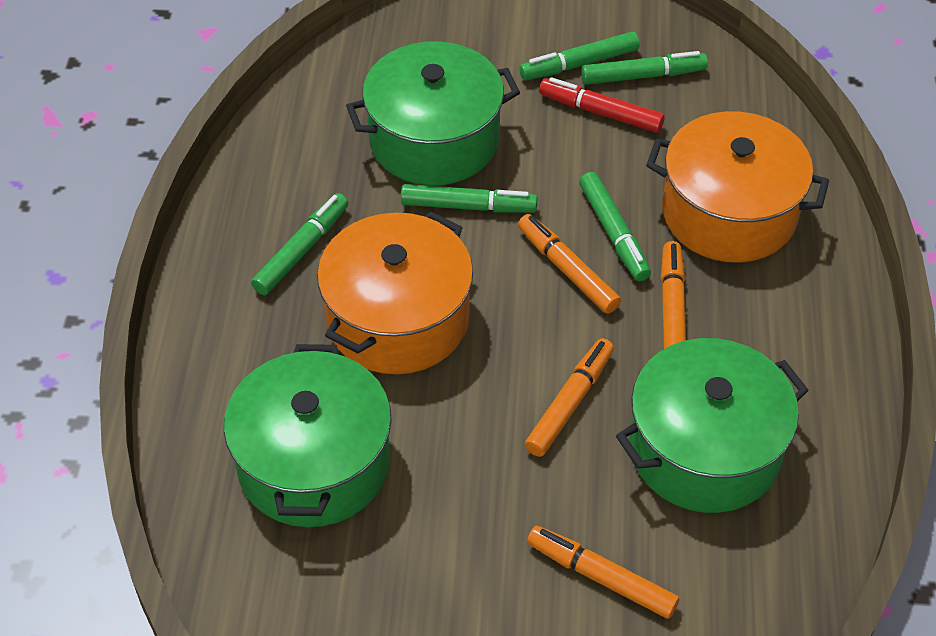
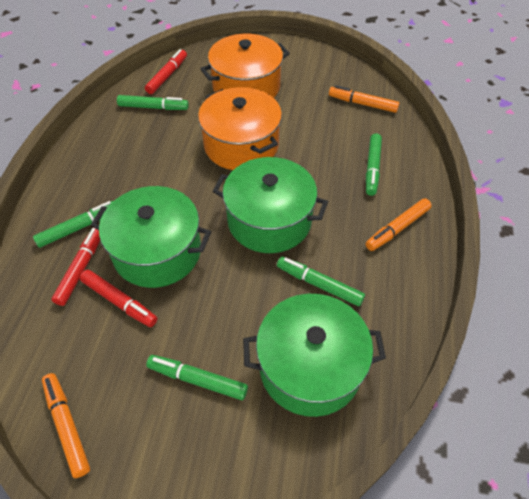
orange marker: 4 -> 3
red marker: 1 -> 3

